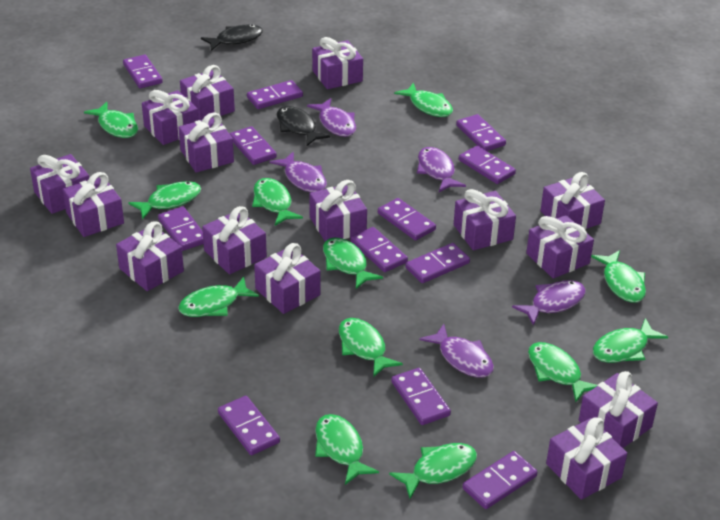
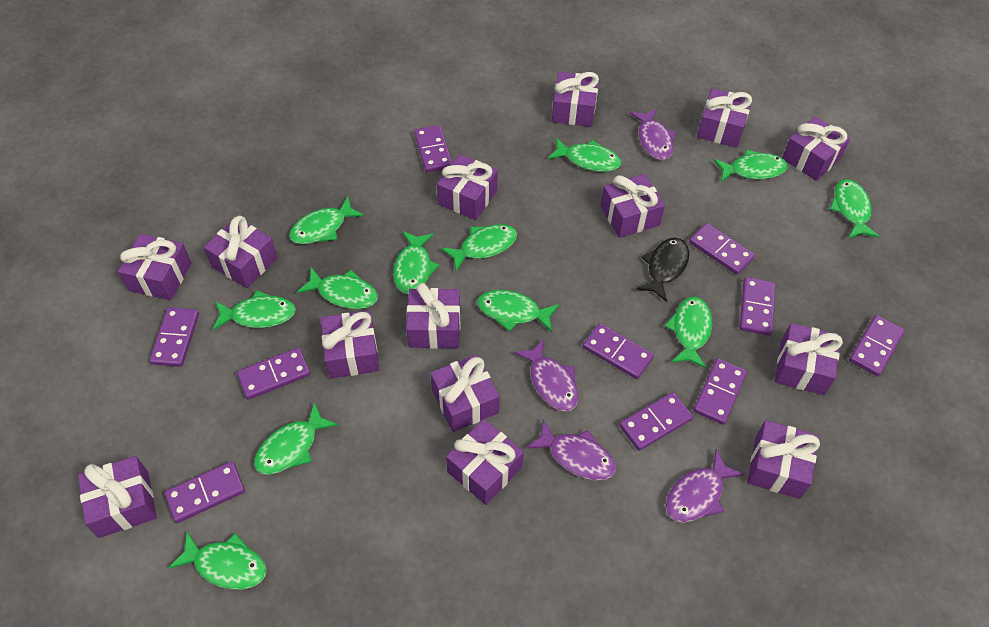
black fish: 2 -> 1
purple domino: 12 -> 10
purple fish: 5 -> 4
purple gift: 15 -> 14

